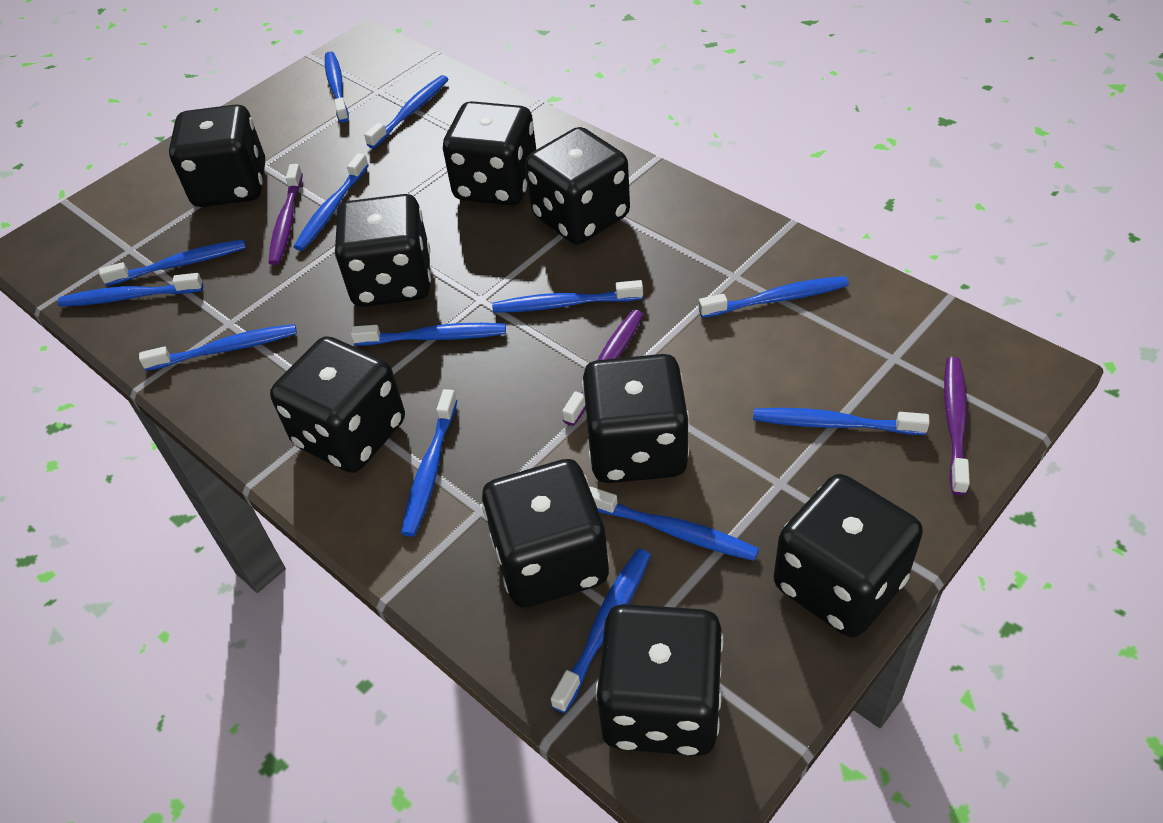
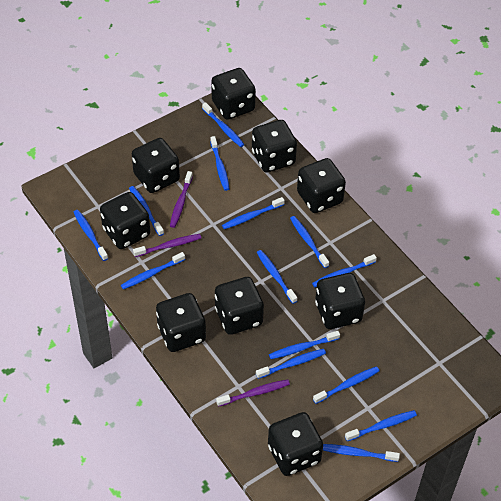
blue toothbrush: 13 -> 14

